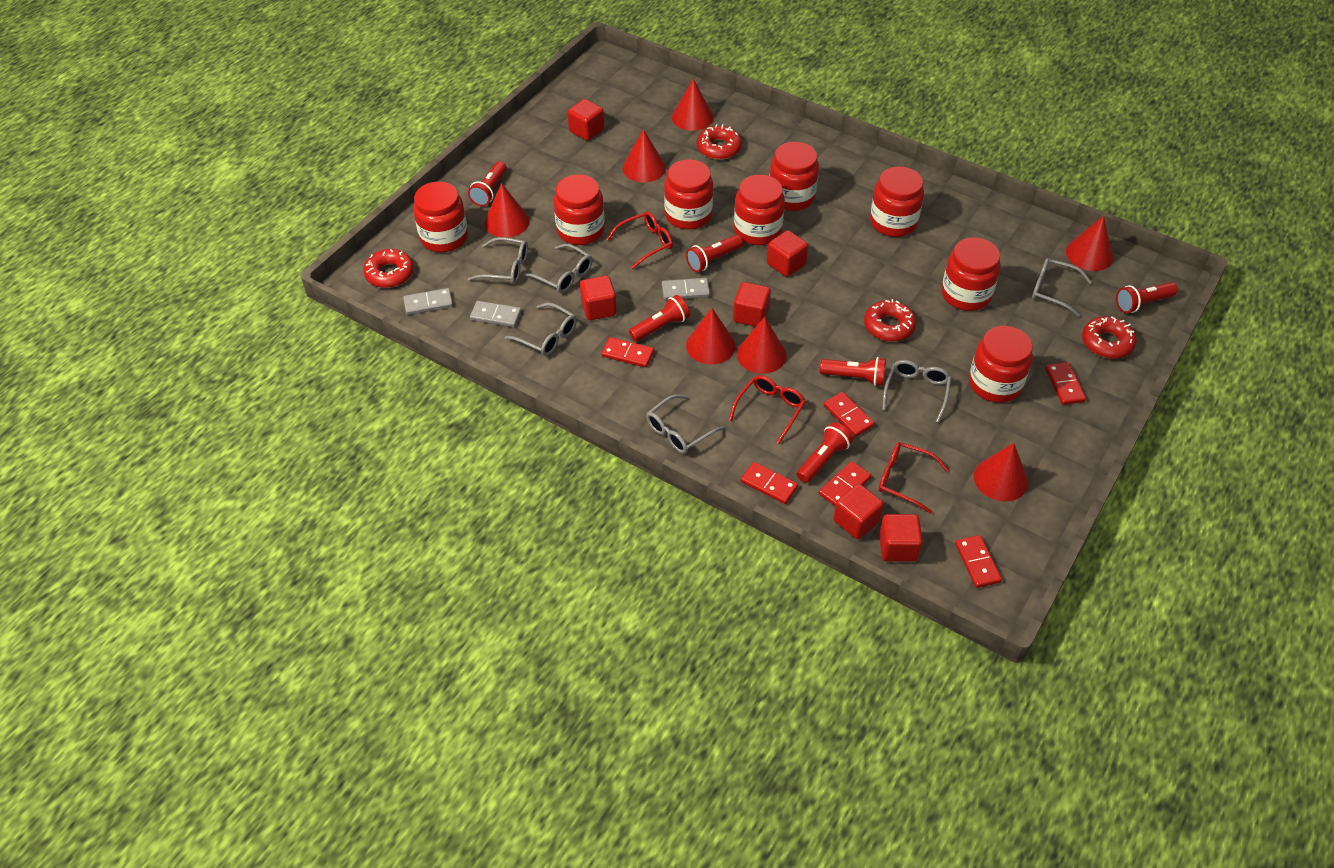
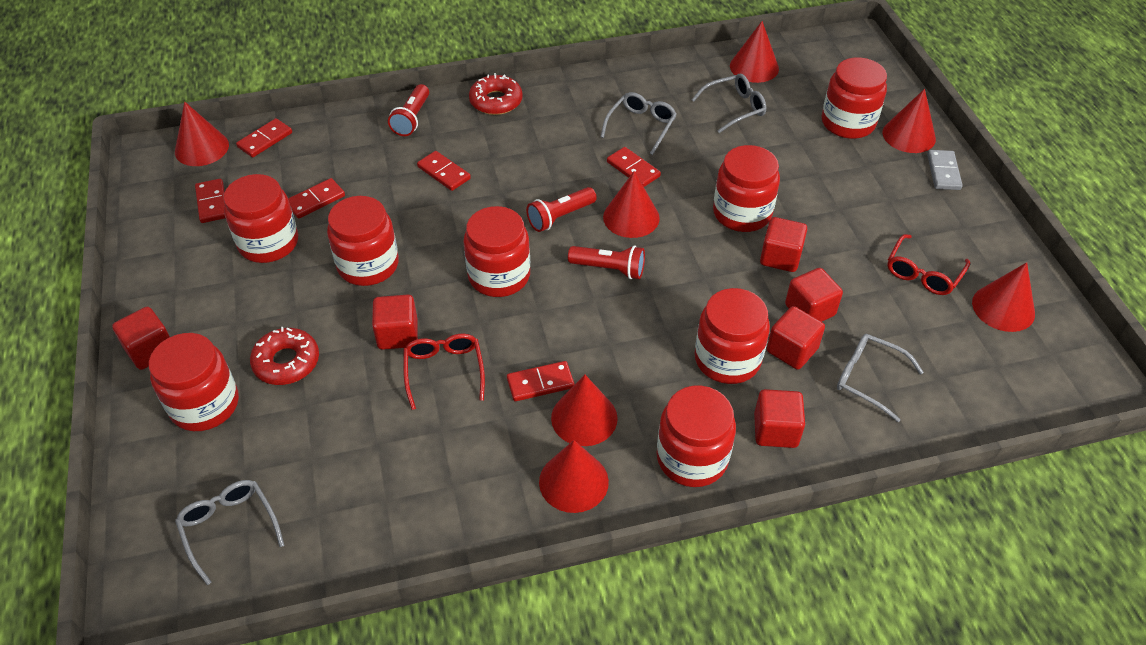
grey domino: 3 -> 1
grey glasses: 6 -> 4
red donut: 4 -> 2
red flashlight: 6 -> 3
red glasses: 3 -> 2

